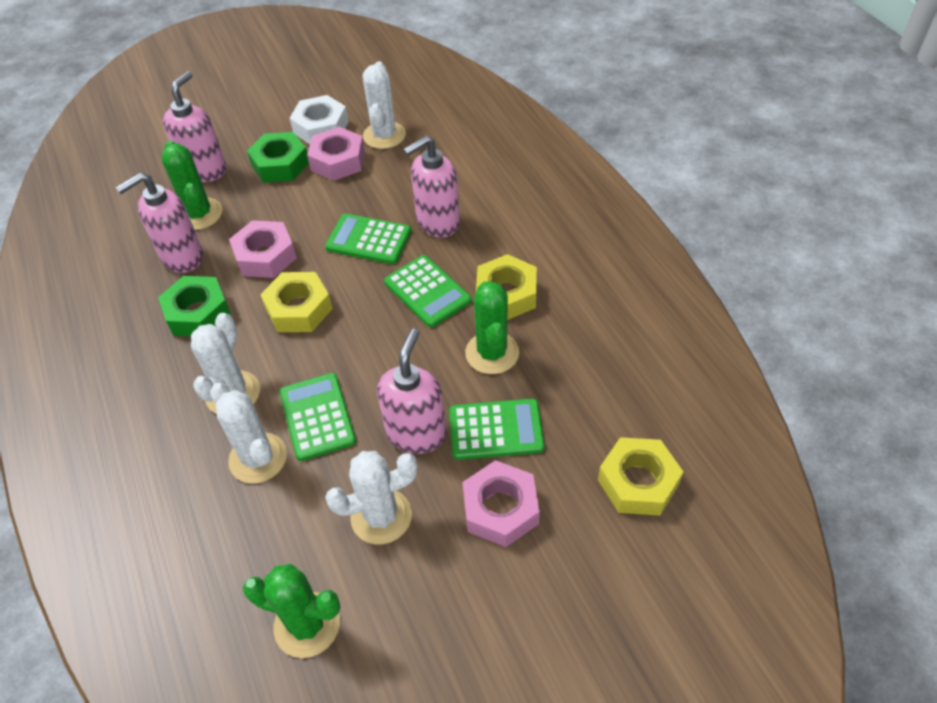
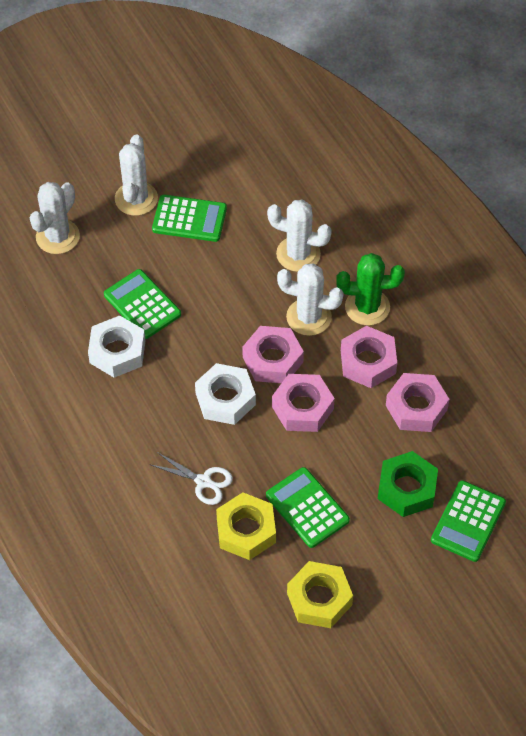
green cactus: 3 -> 1
green nut: 2 -> 1
pink nut: 3 -> 4
pink soap dispenser: 4 -> 0
white nut: 1 -> 2
white scissors: 0 -> 1
yellow nut: 3 -> 2

